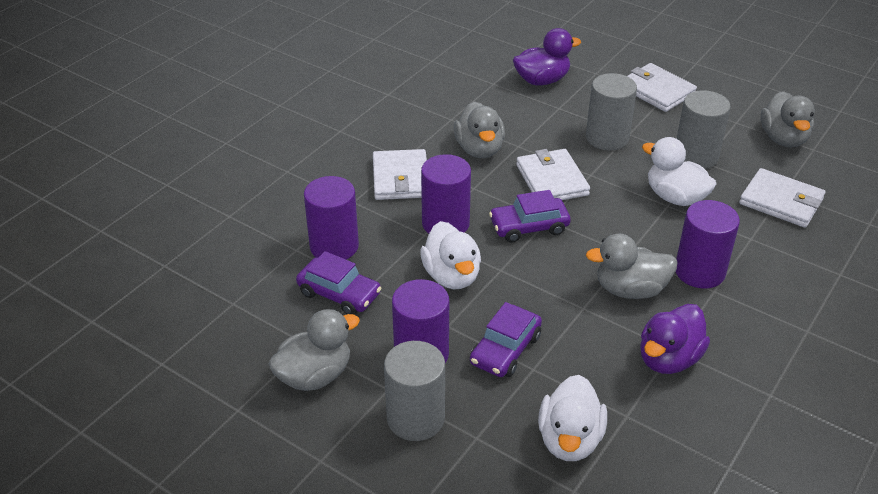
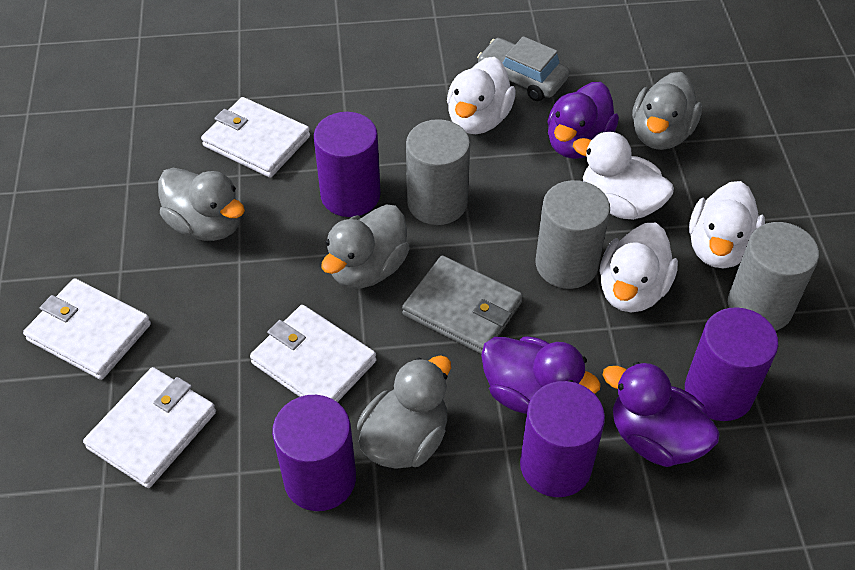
grey car: 0 -> 1
grey wallet: 0 -> 1
purple car: 3 -> 0
purple duck: 2 -> 3
white duck: 3 -> 4

